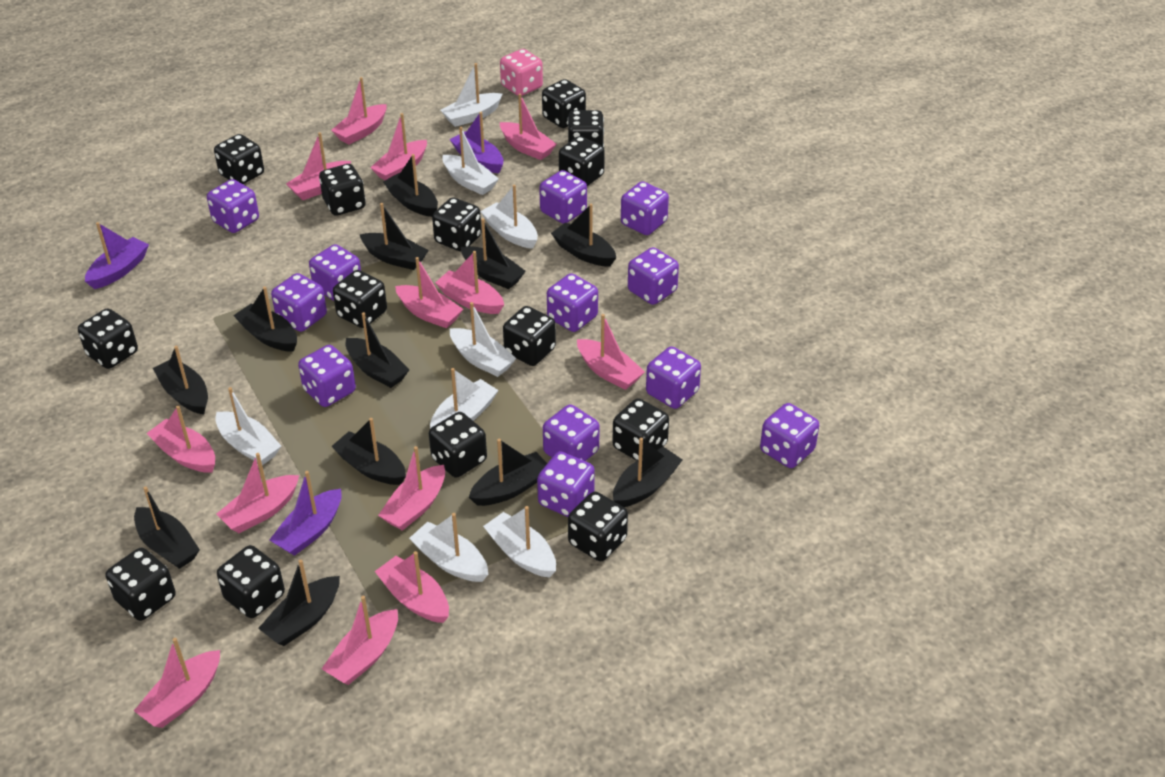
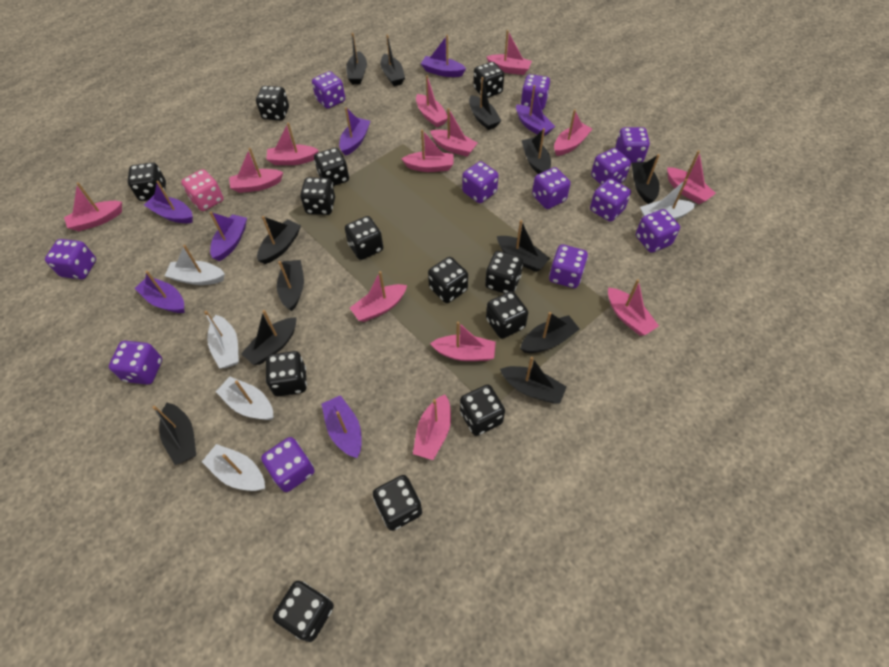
black dice: 14 -> 13
purple boat: 3 -> 7
white boat: 8 -> 5

